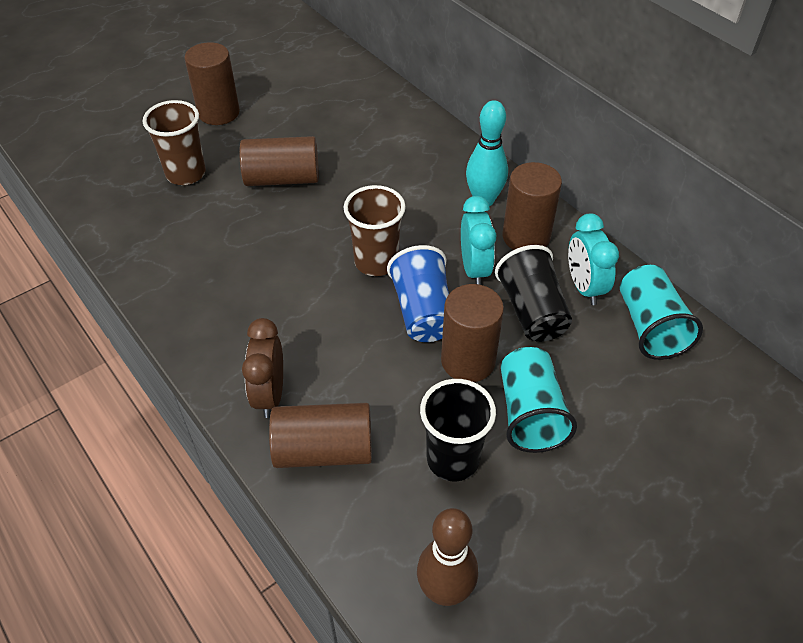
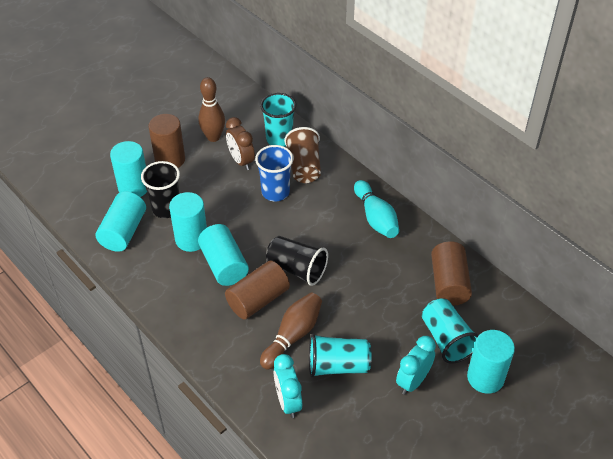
brown bowling pin: 1 -> 2
brown cup: 2 -> 1
brown cylinder: 5 -> 3
turquoise cup: 2 -> 3
turquoise cylinder: 0 -> 5

